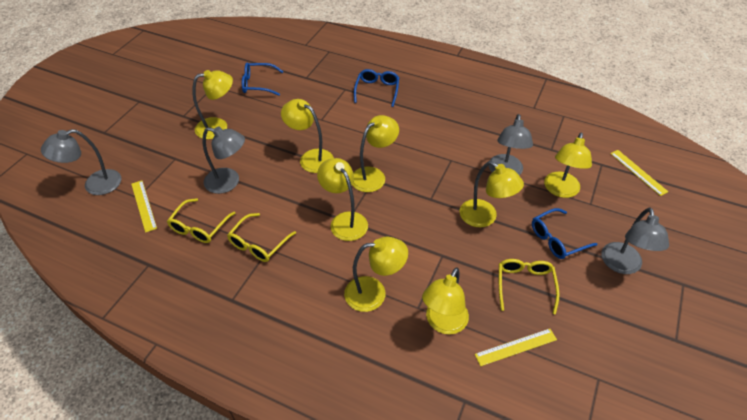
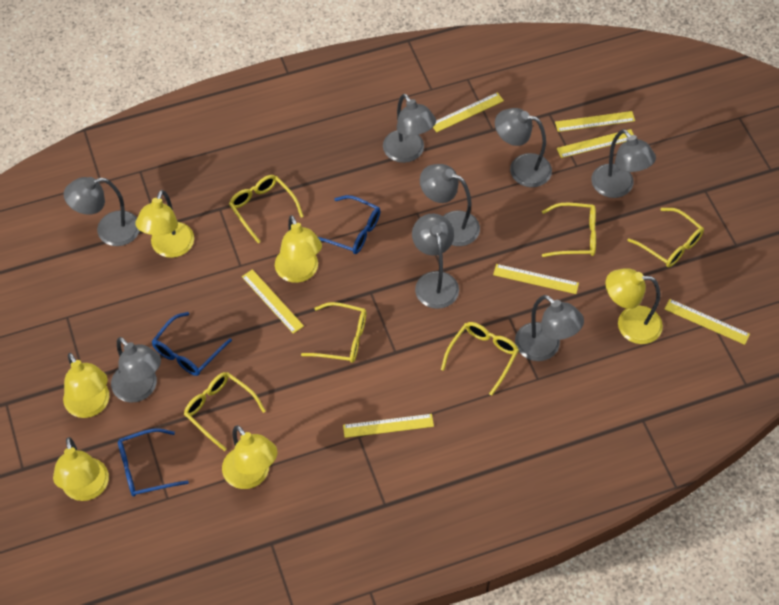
grey lamp: 4 -> 8
yellow glasses: 3 -> 6
yellow lamp: 8 -> 6
yellow ruler: 3 -> 7

